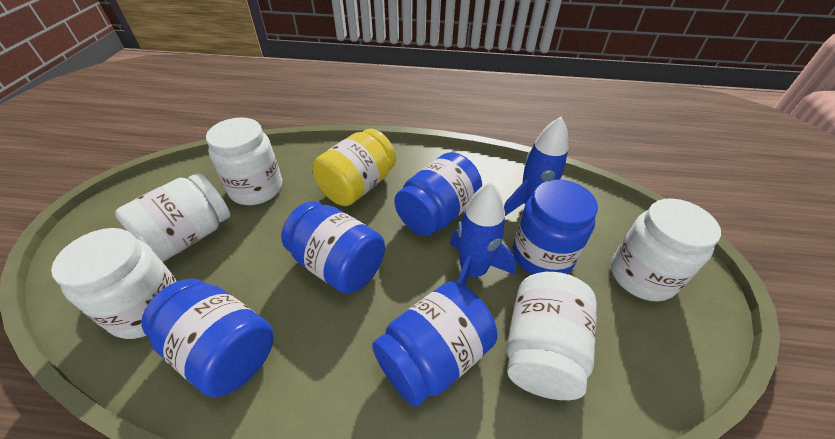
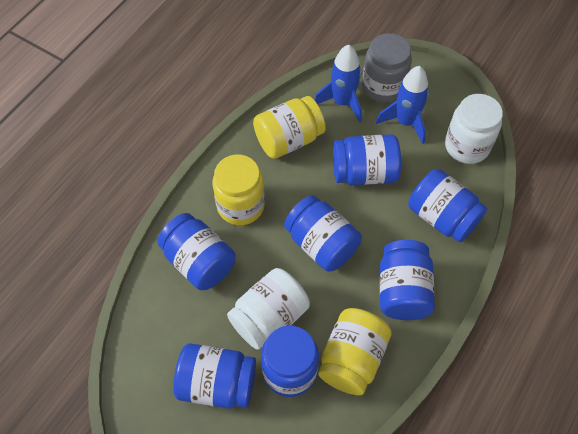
blue jar: 5 -> 7
grey jar: 0 -> 1
white jar: 5 -> 2
yellow jar: 1 -> 3

